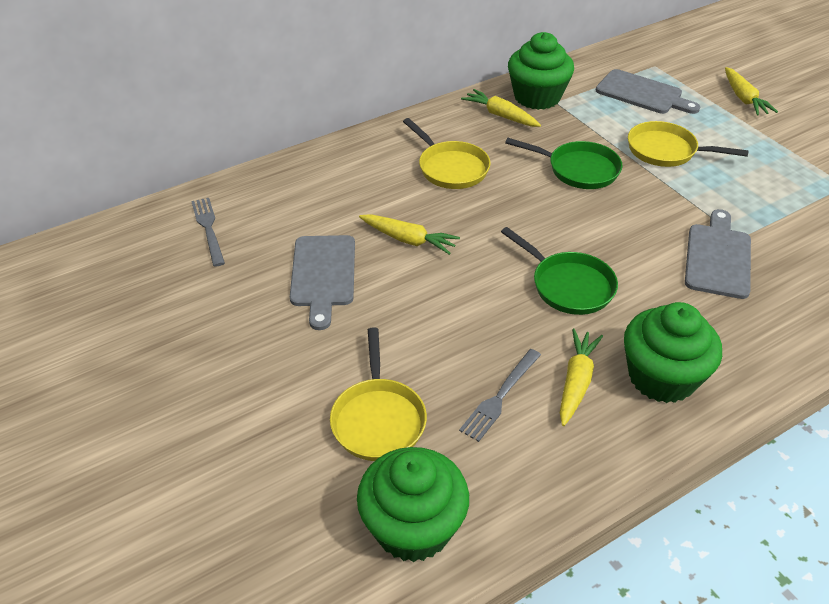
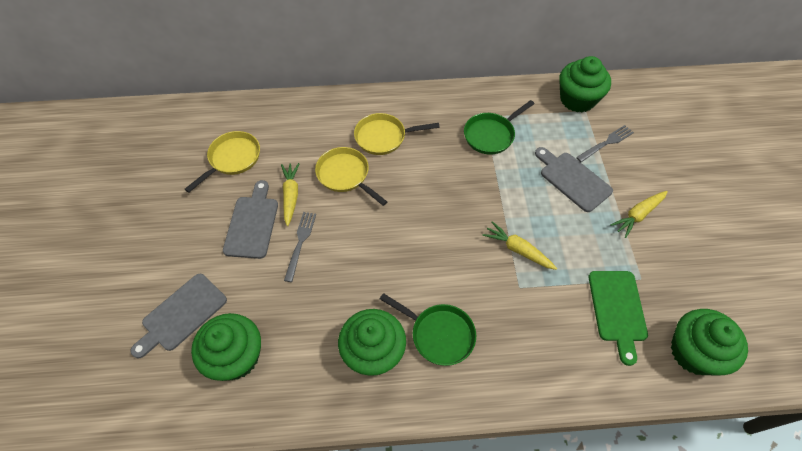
green cupcake: 3 -> 4
green cutting board: 0 -> 1
yellow carrot: 4 -> 3

